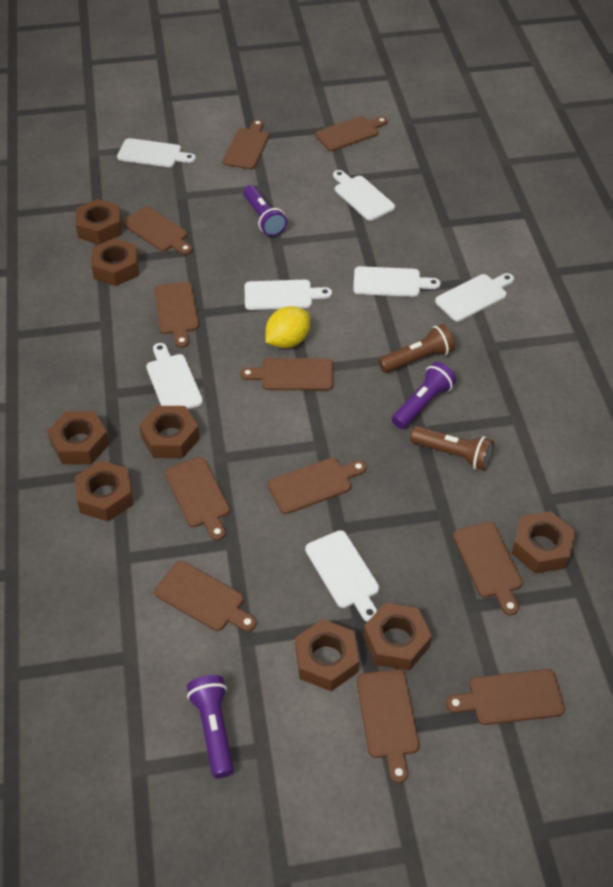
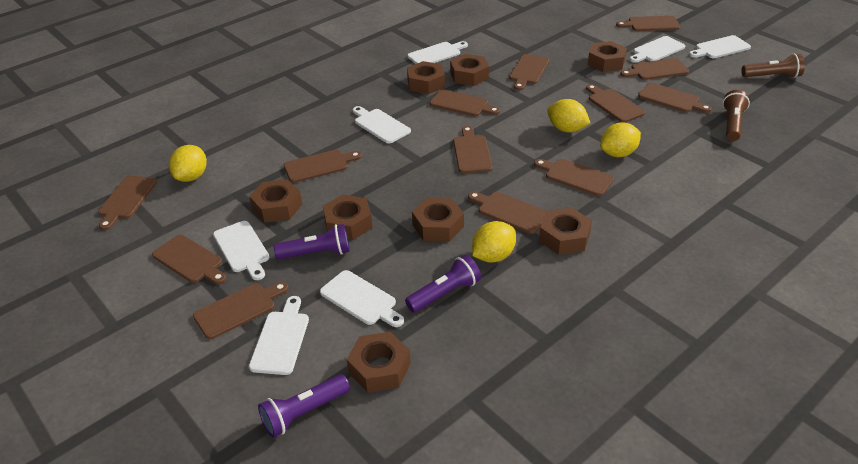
brown cutting board: 11 -> 13
yellow lemon: 1 -> 4

